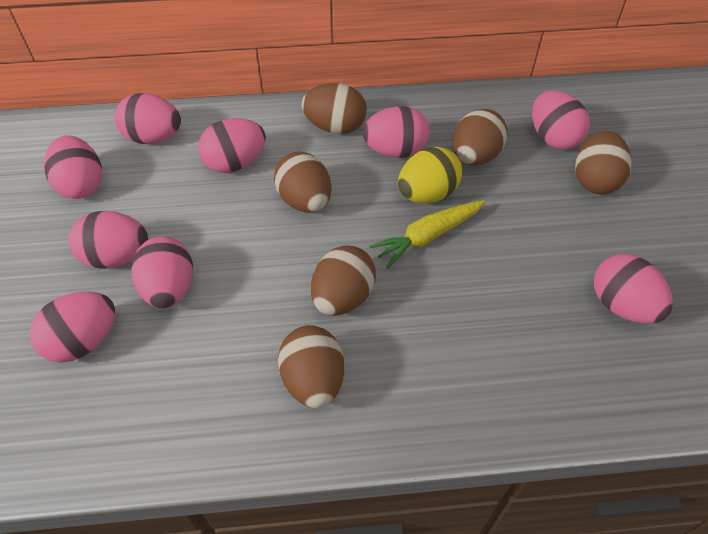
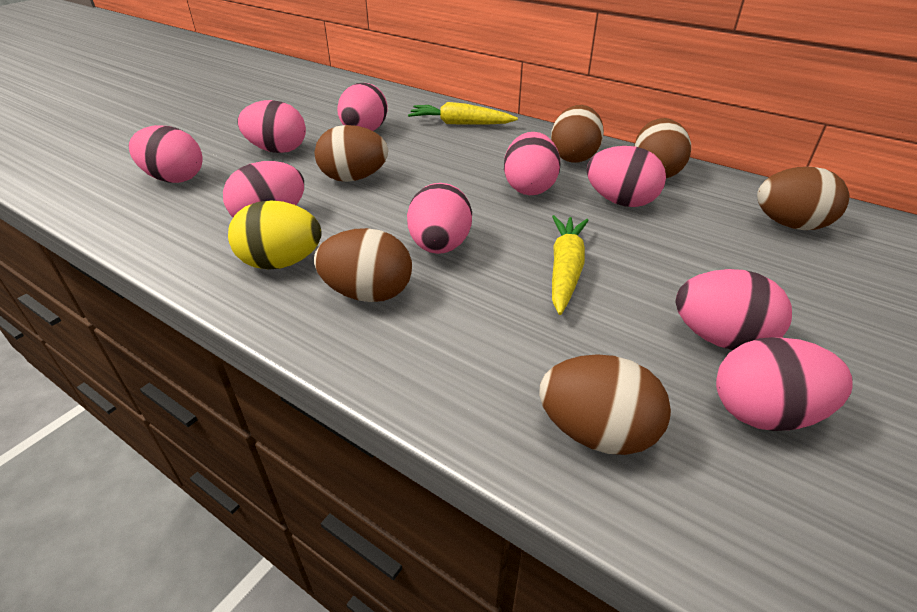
yellow carrot: 1 -> 2

